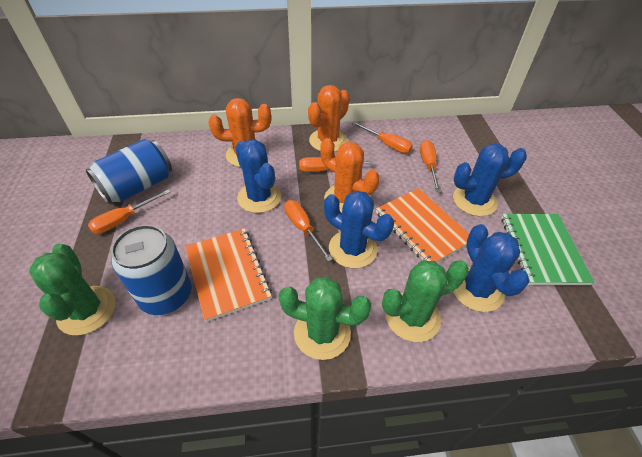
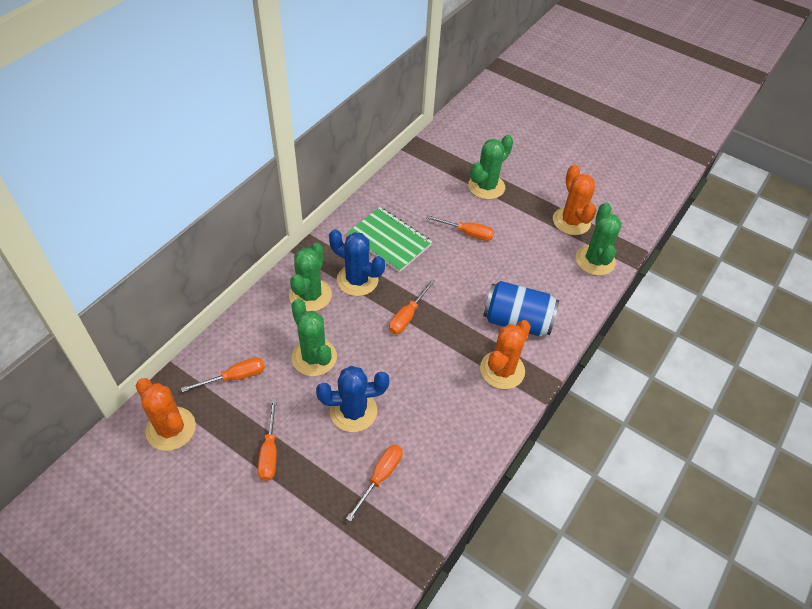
blue cactus: 4 -> 2
blue can: 2 -> 1
green cactus: 3 -> 4
orange notebook: 2 -> 0

